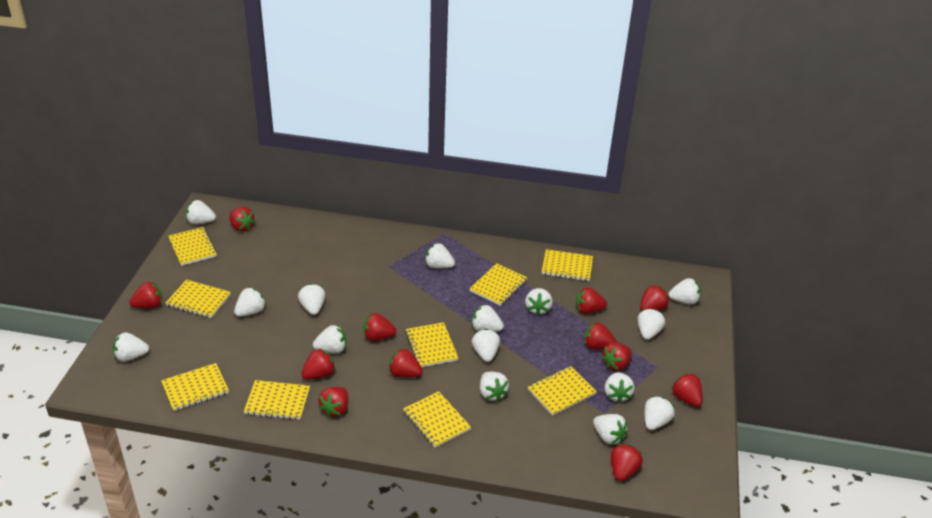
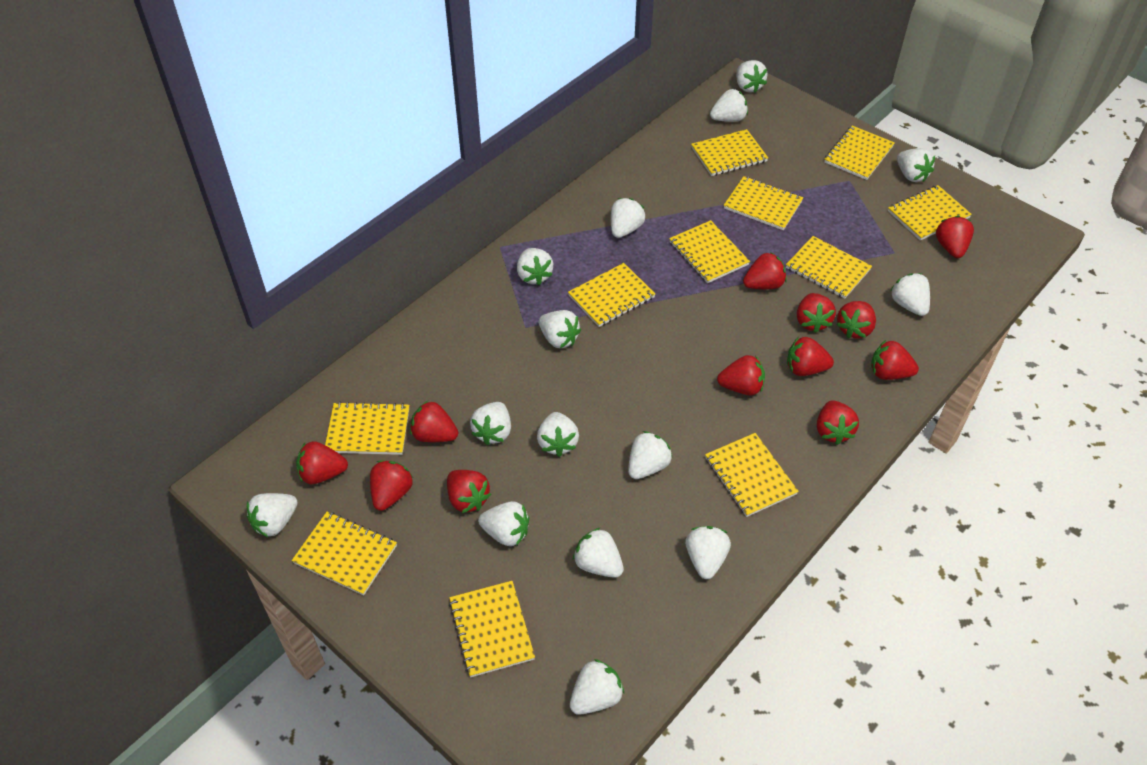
yellow notebook: 9 -> 11

